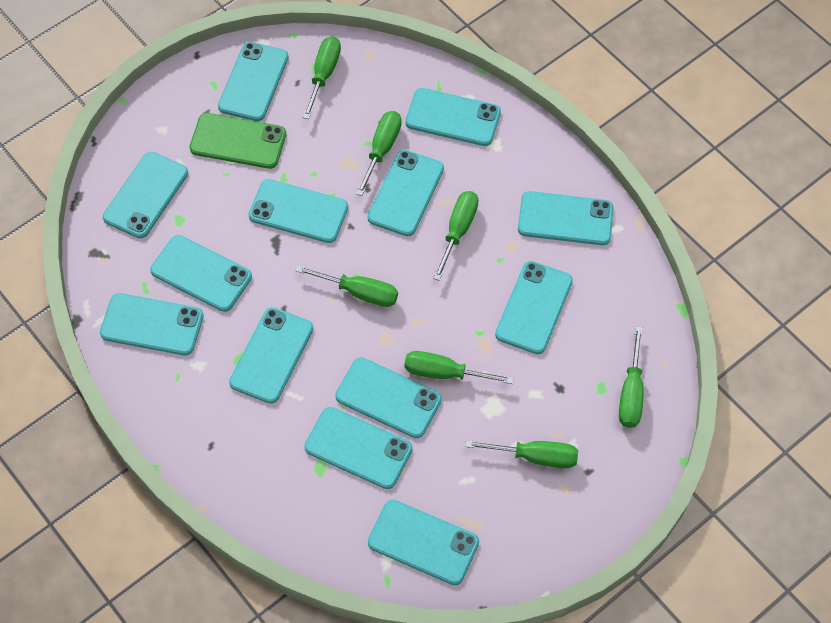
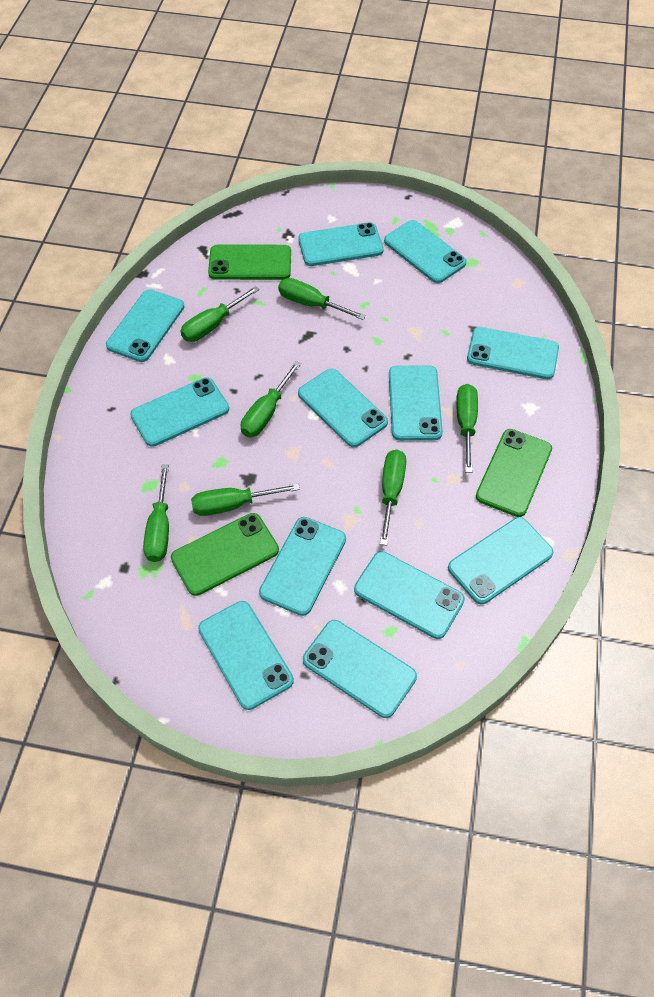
green phone: 1 -> 3
turquoise phone: 13 -> 12

